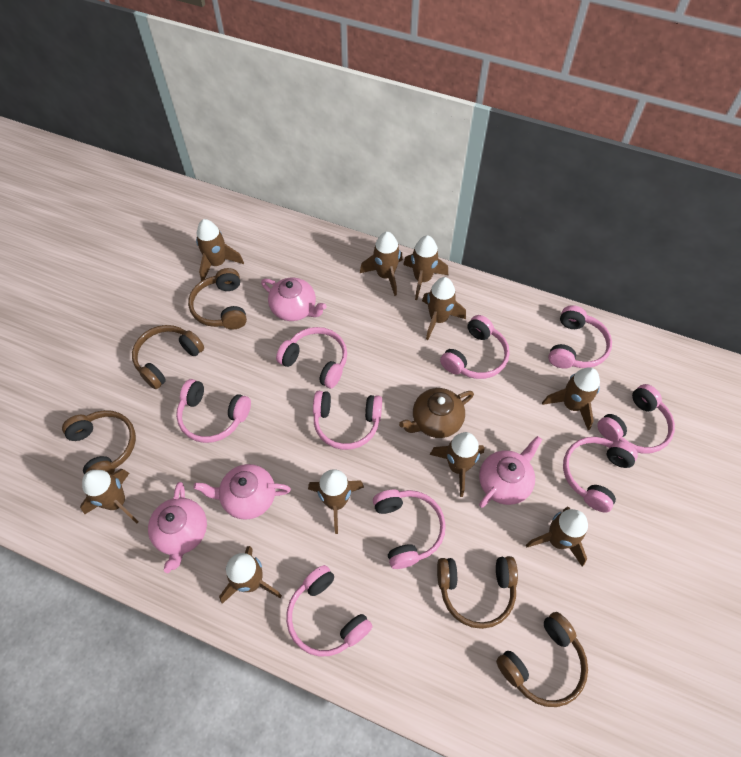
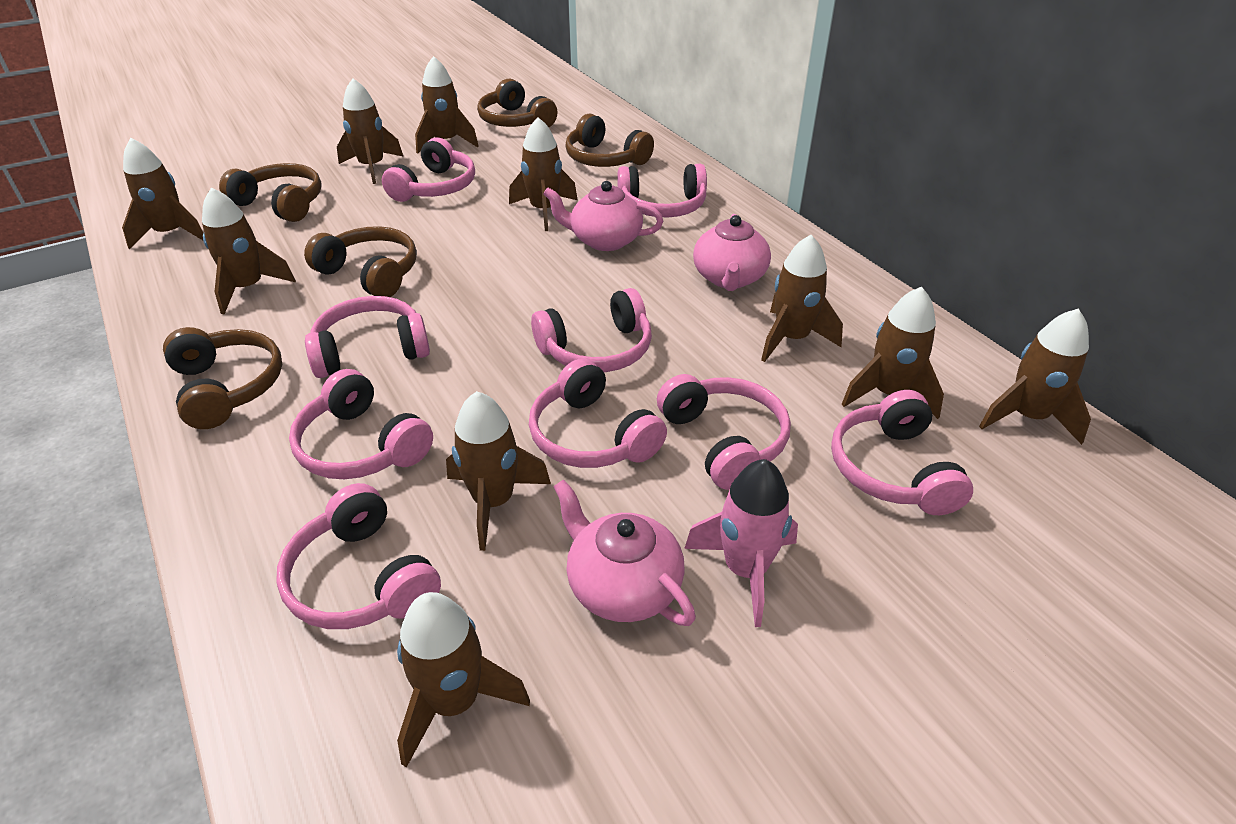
brown teapot: 1 -> 0
pink rocket: 0 -> 1
pink teapot: 4 -> 3

